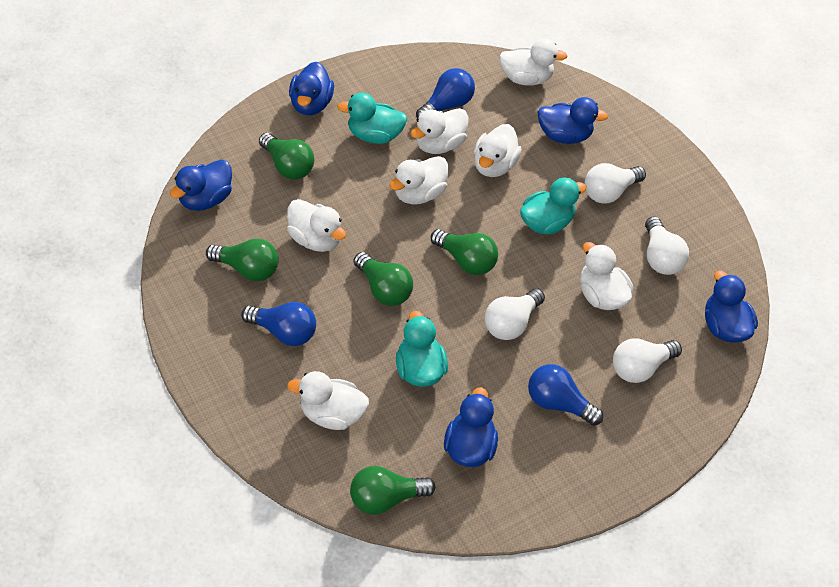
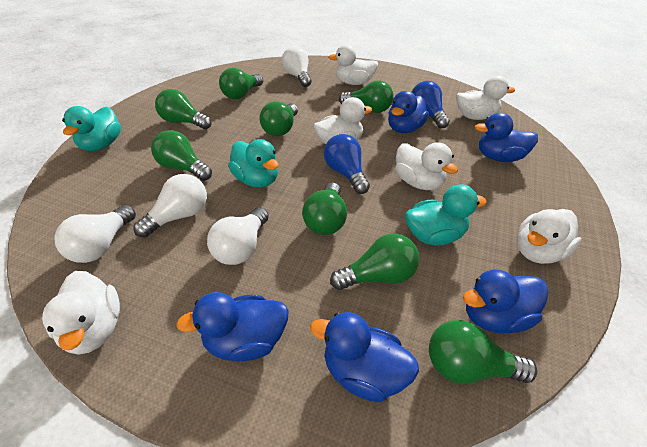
blue light bulb: 3 -> 2
green light bulb: 5 -> 8
white duck: 7 -> 6

